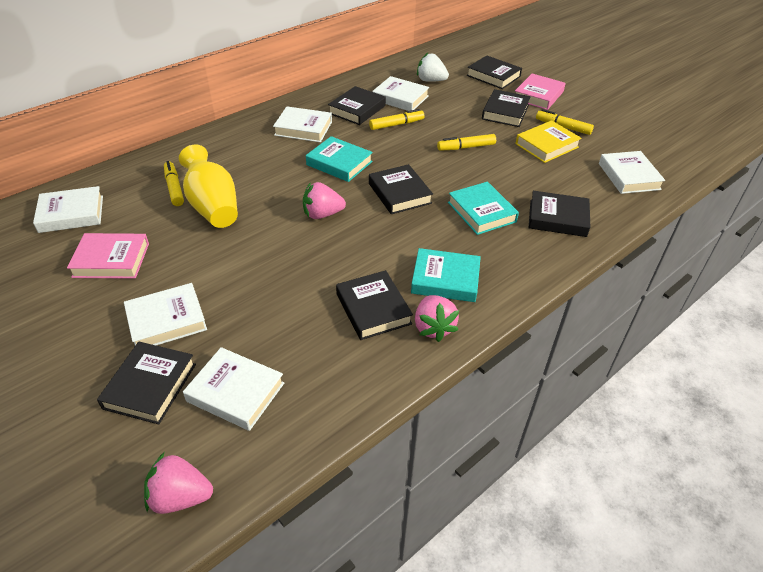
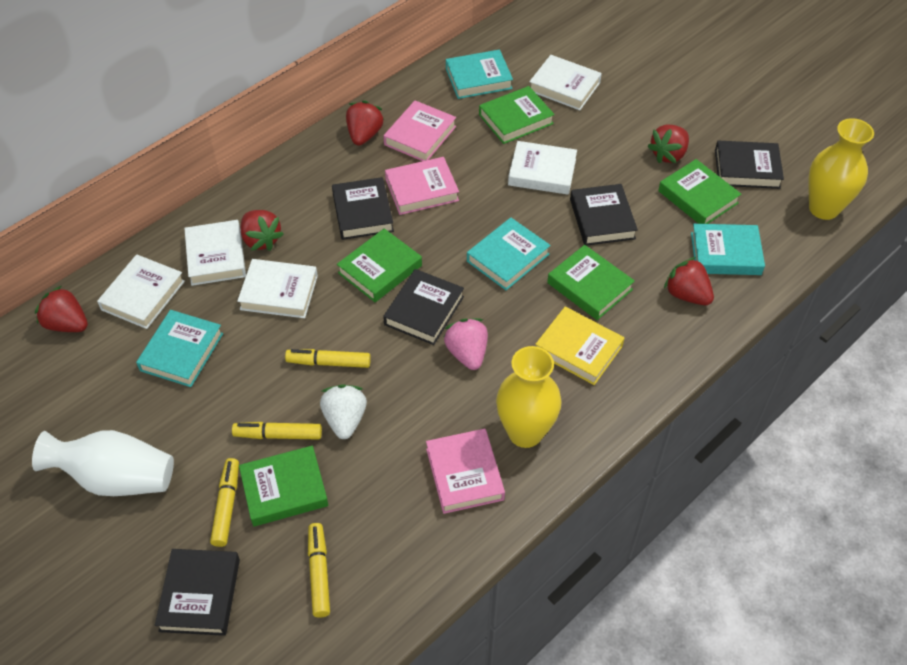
black book: 7 -> 5
green book: 0 -> 5
pink book: 2 -> 3
pink strawberry: 3 -> 1
red strawberry: 0 -> 5
turquoise book: 3 -> 4
white book: 6 -> 5
white vase: 0 -> 1
yellow vase: 1 -> 2

